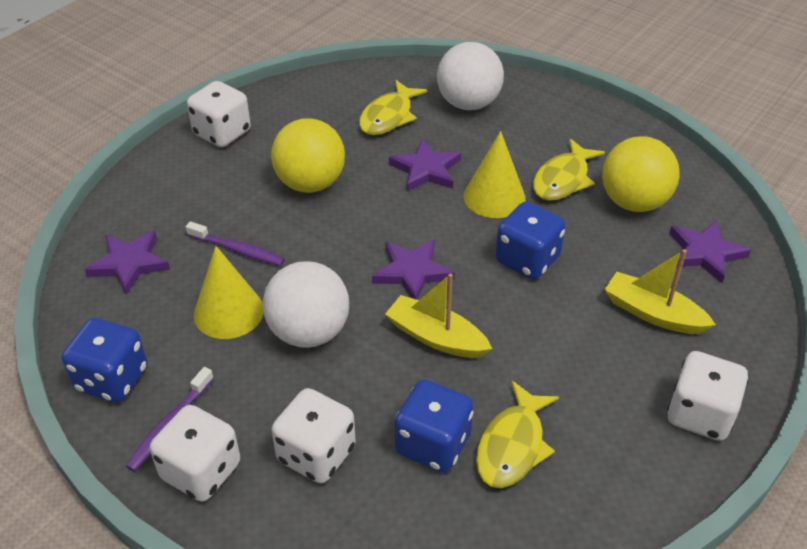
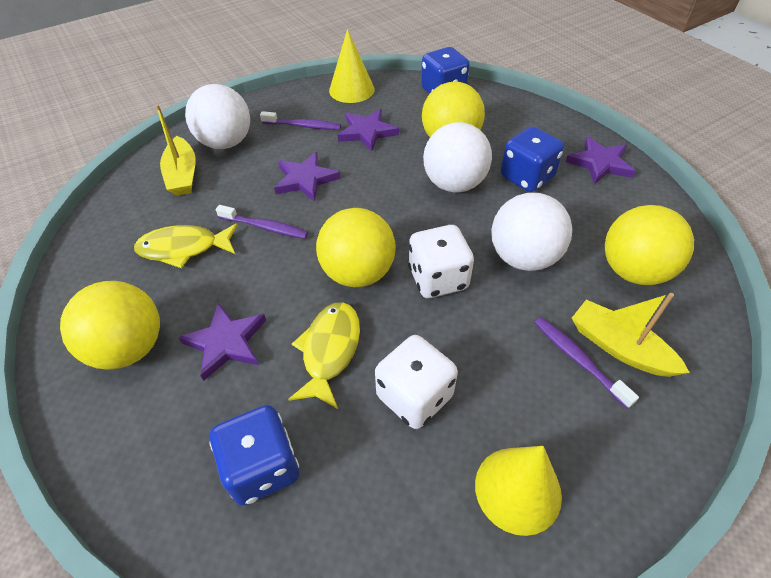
purple toothbrush: 2 -> 3
white ball: 2 -> 3
white dice: 4 -> 2
yellow ball: 2 -> 4
yellow fish: 3 -> 2

